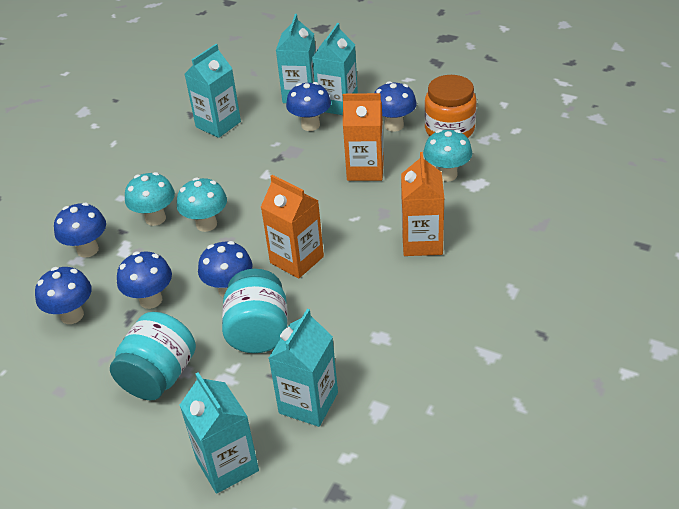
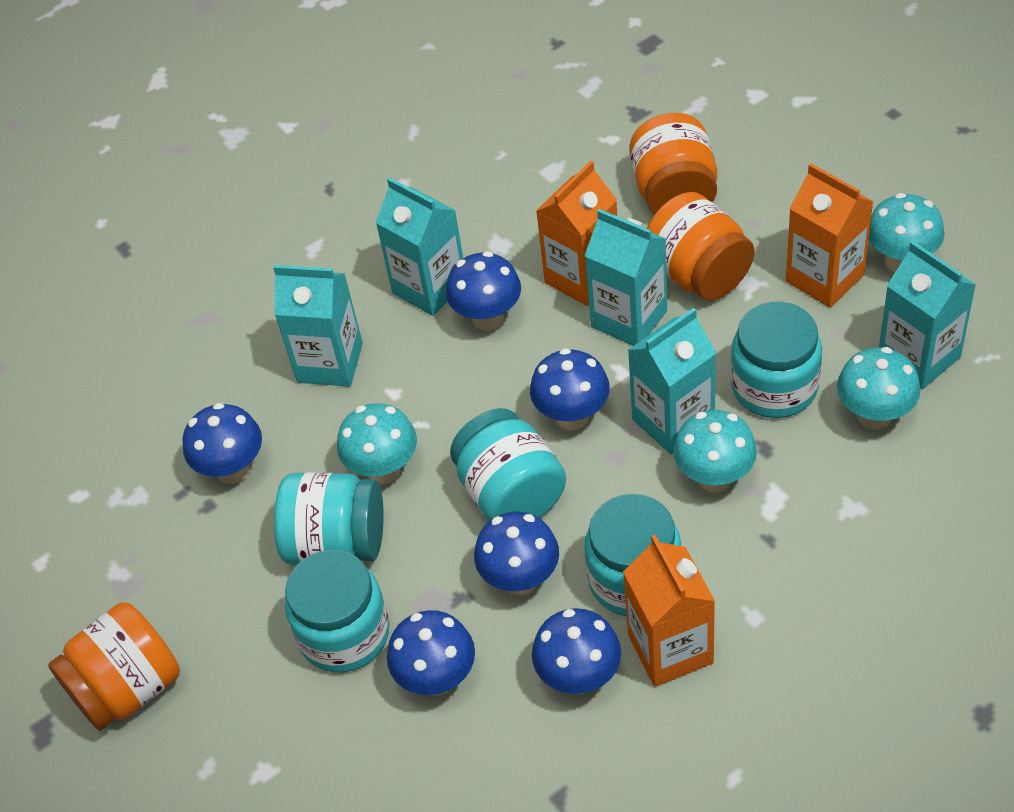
orange jar: 1 -> 3
turquoise jar: 2 -> 5
turquoise mushroom: 3 -> 4

